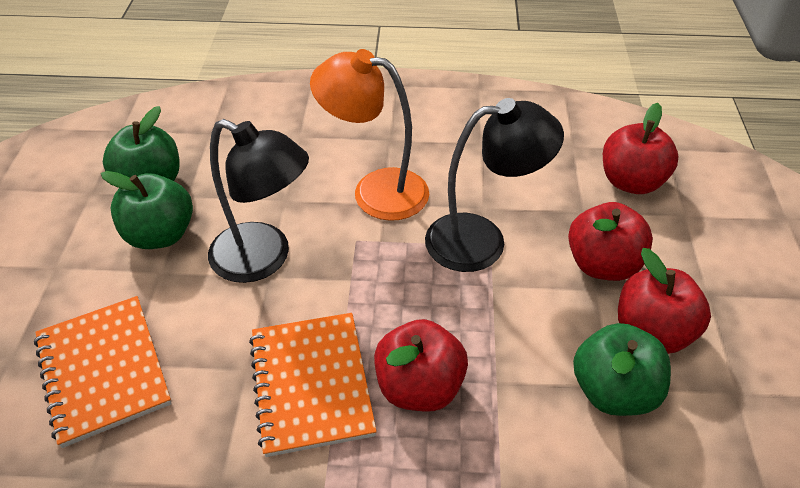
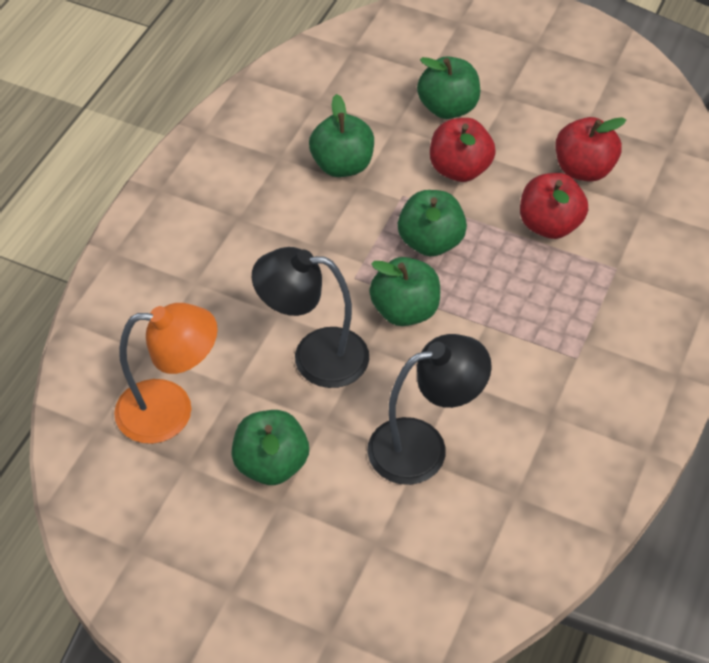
green apple: 3 -> 5
orange notebook: 2 -> 0
red apple: 4 -> 3

